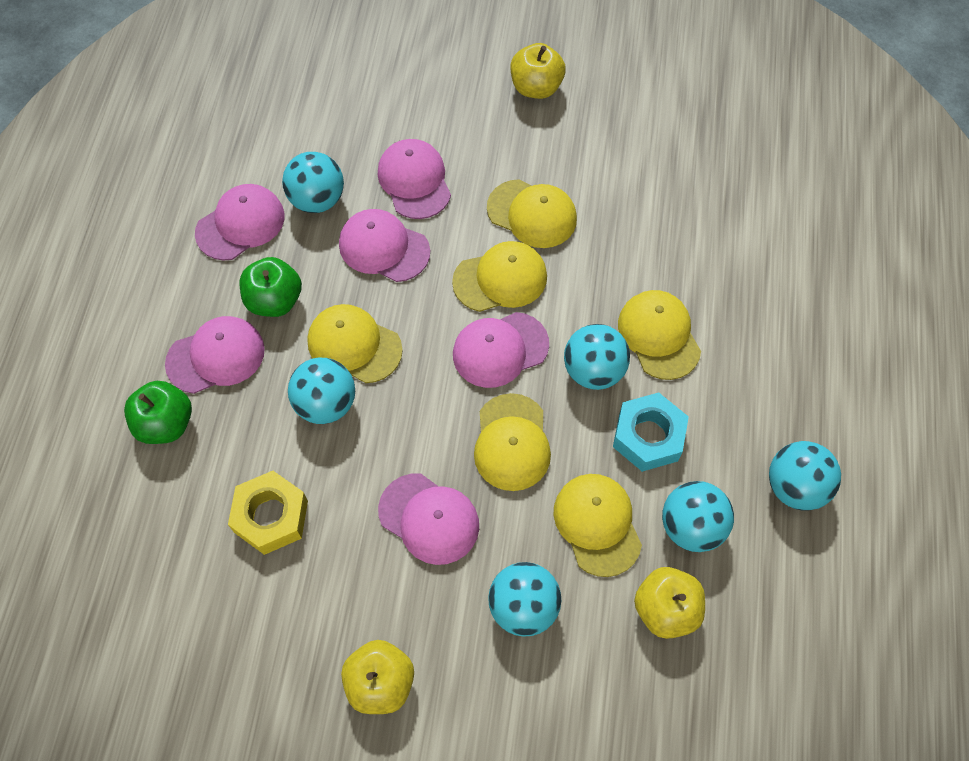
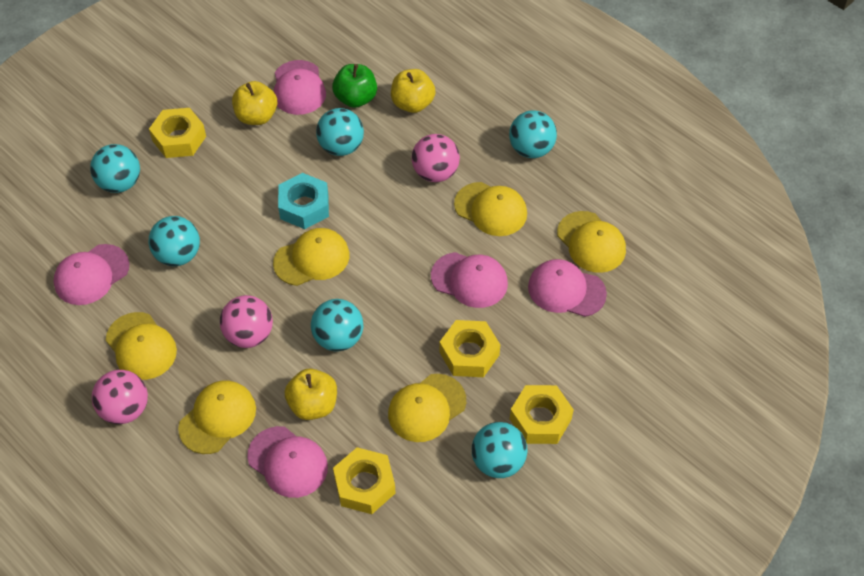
green apple: 2 -> 1
pink ball: 0 -> 3
pink cap: 6 -> 5
yellow nut: 1 -> 4

